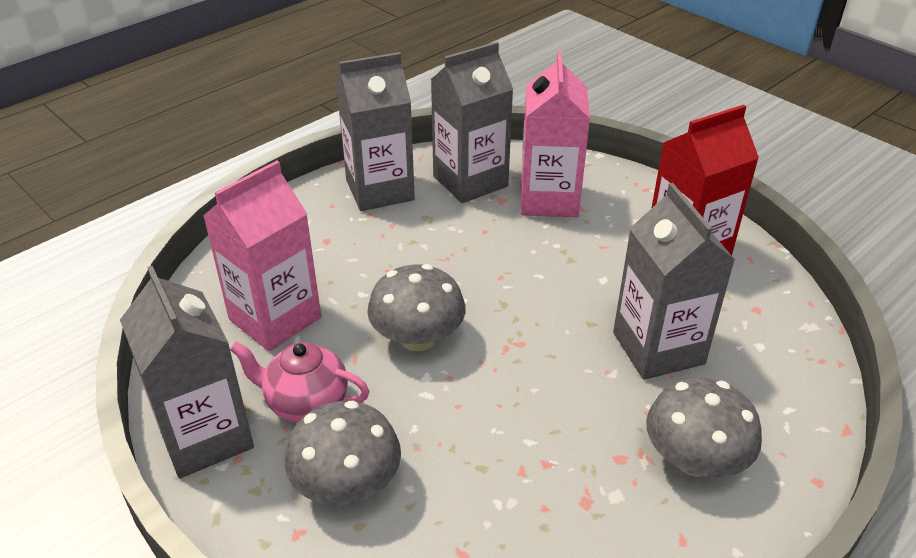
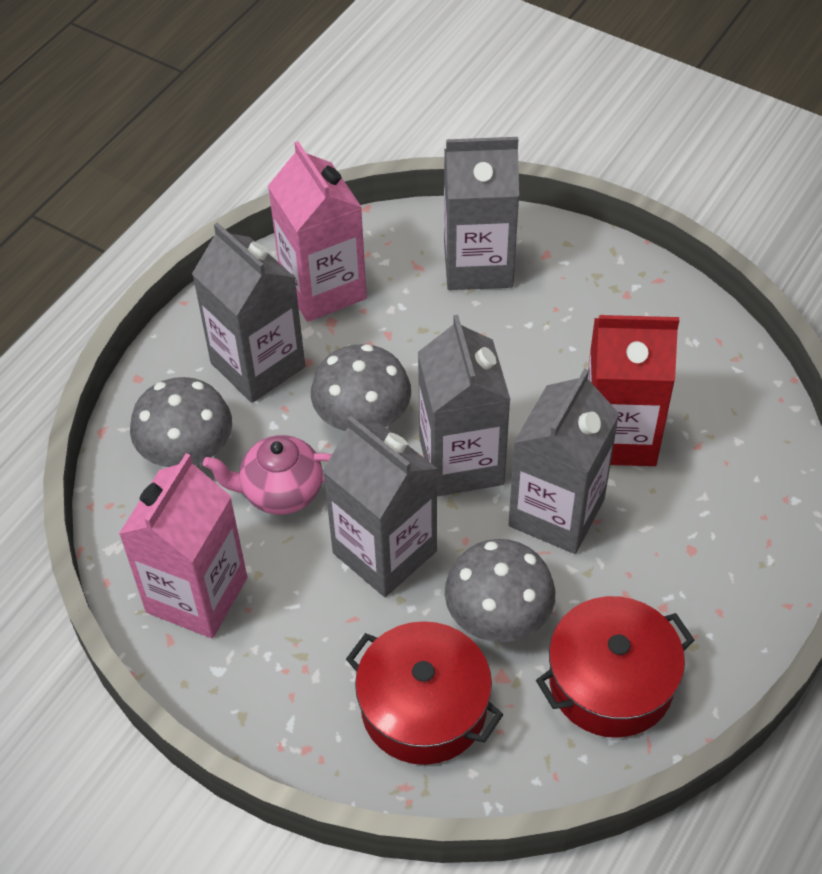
grey carton: 4 -> 5
red pot: 0 -> 2

